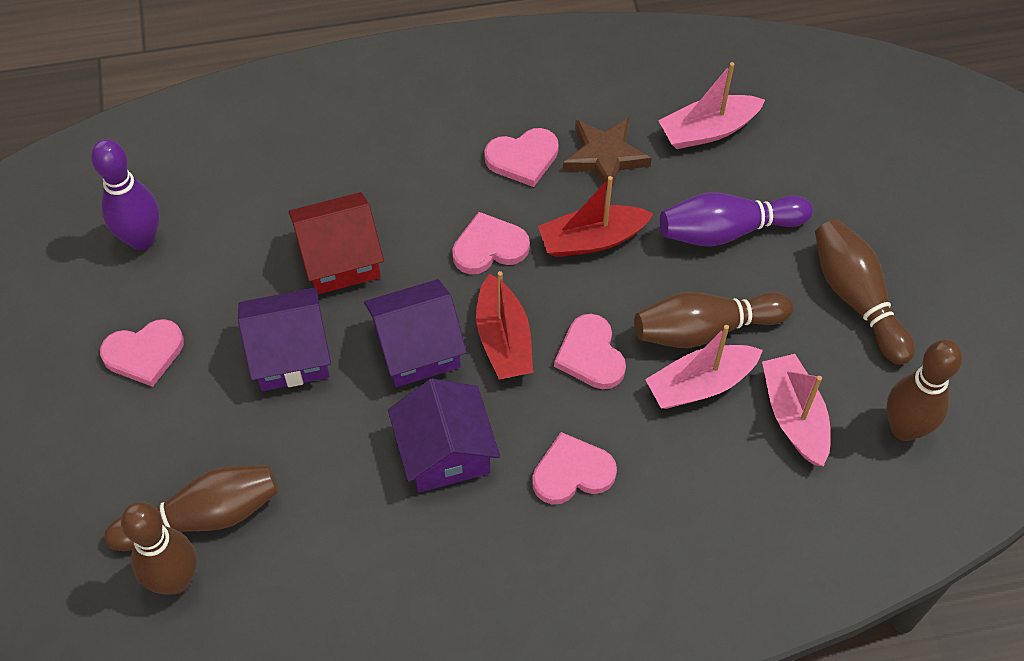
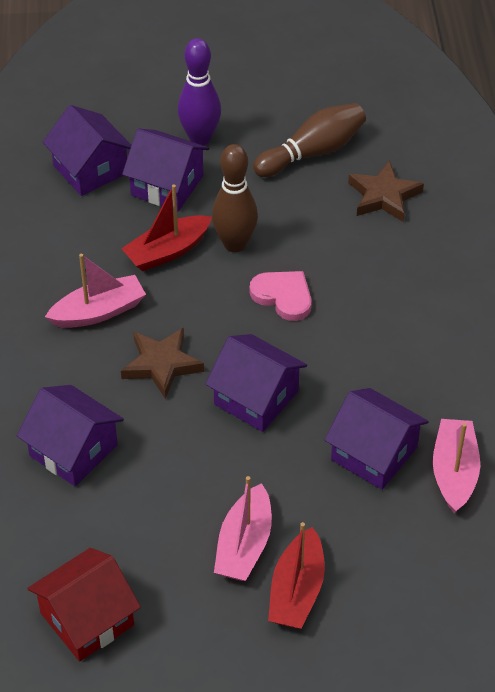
brown bowling pin: 5 -> 2
brown star: 1 -> 2
pink heart: 5 -> 1
purple bowling pin: 2 -> 1
purple house: 3 -> 5

